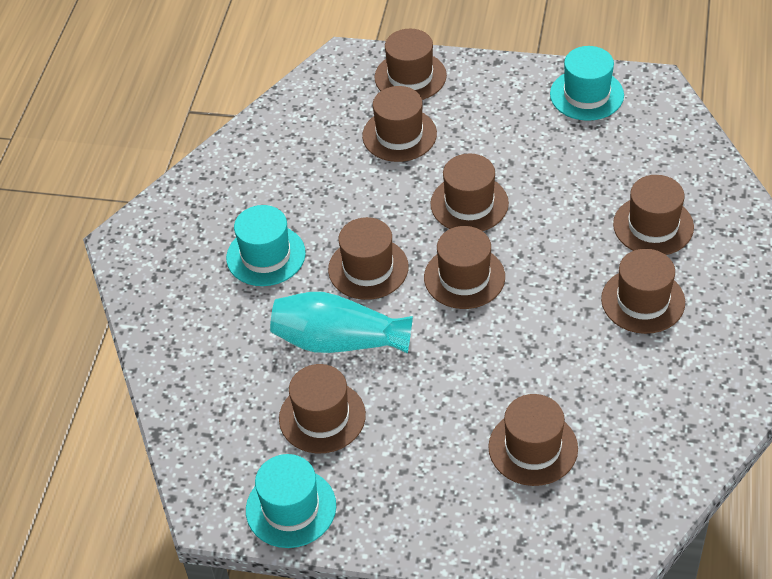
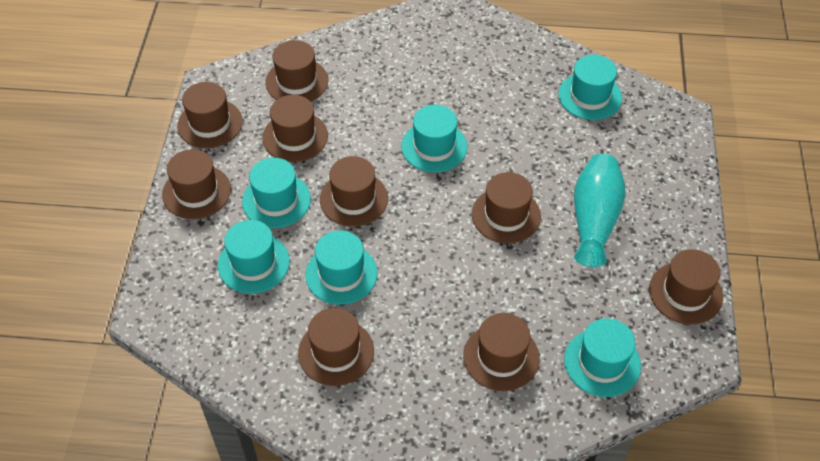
turquoise hat: 3 -> 6

